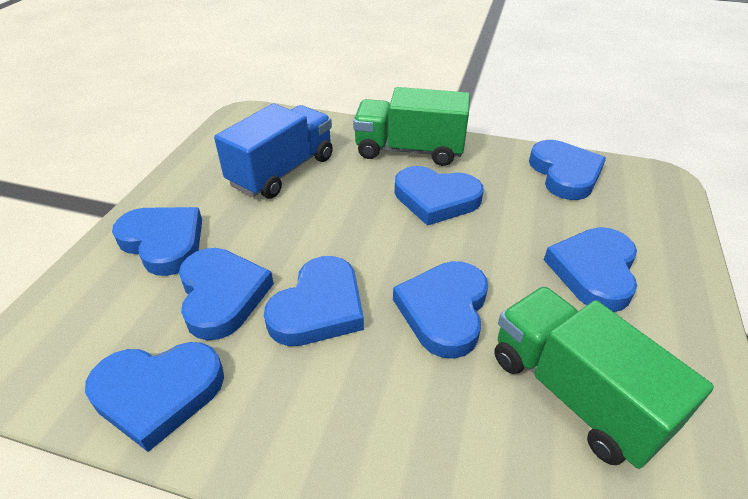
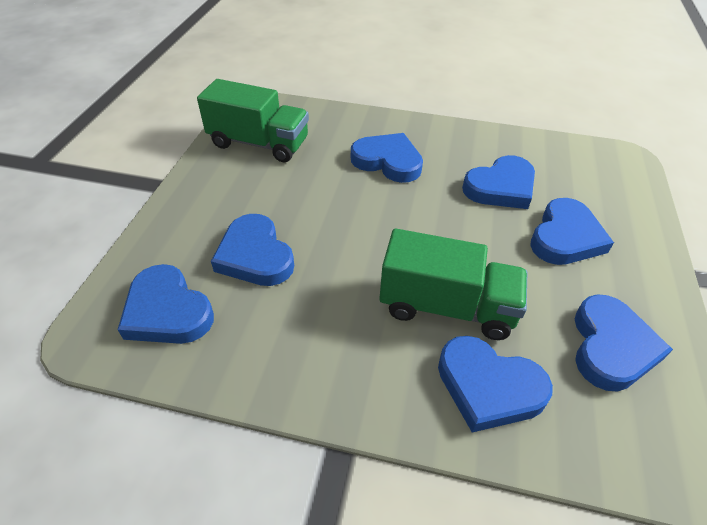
blue heart: 8 -> 7
blue truck: 1 -> 0

